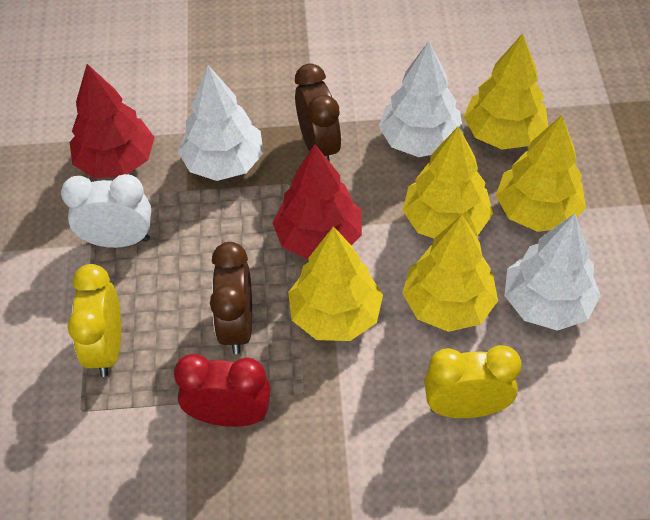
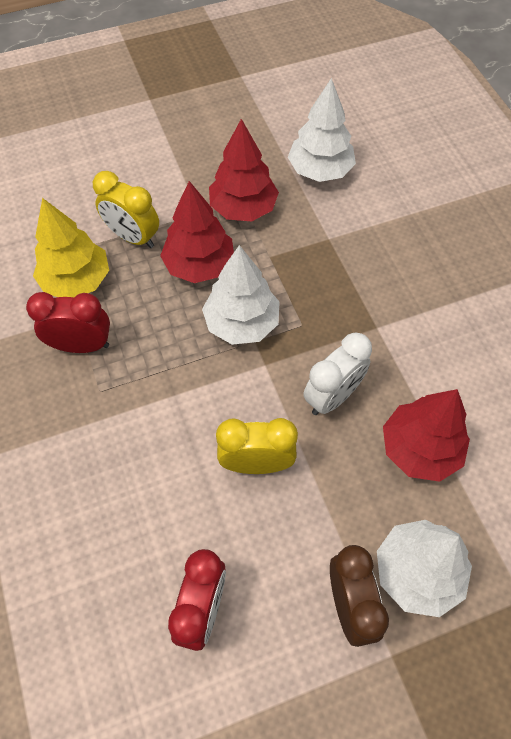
brown clock: 2 -> 1
red clock: 1 -> 2
red tree: 2 -> 3
yellow tree: 5 -> 1

